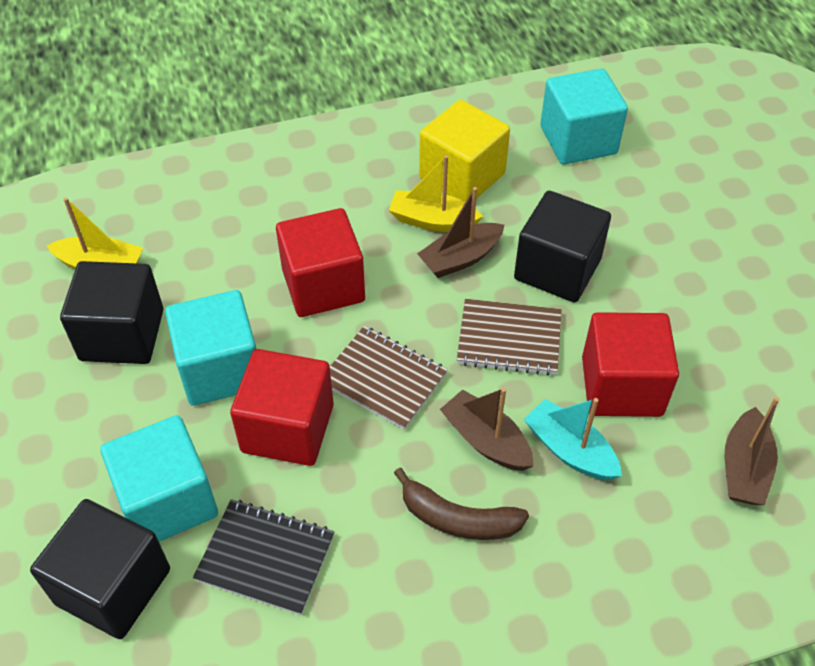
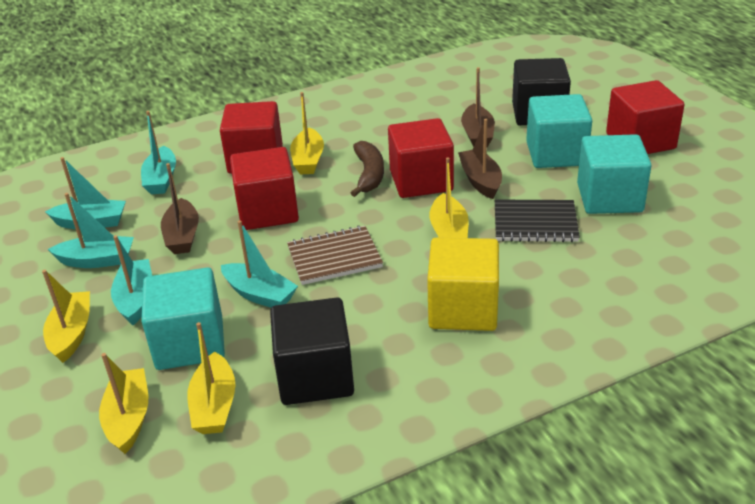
black cube: 3 -> 2
brown notebook: 2 -> 1
red cube: 3 -> 4
turquoise boat: 1 -> 5
yellow boat: 2 -> 5

